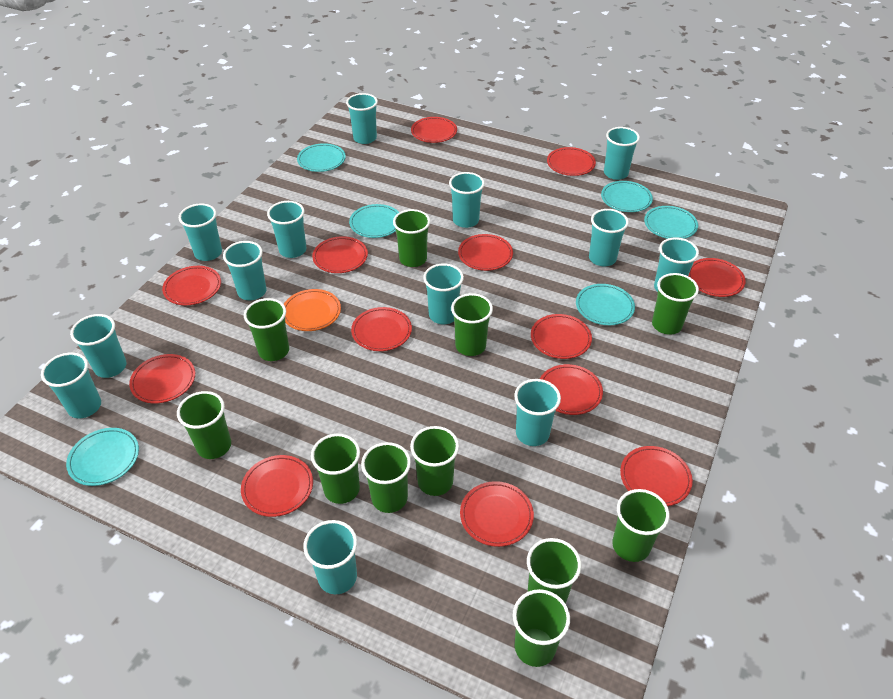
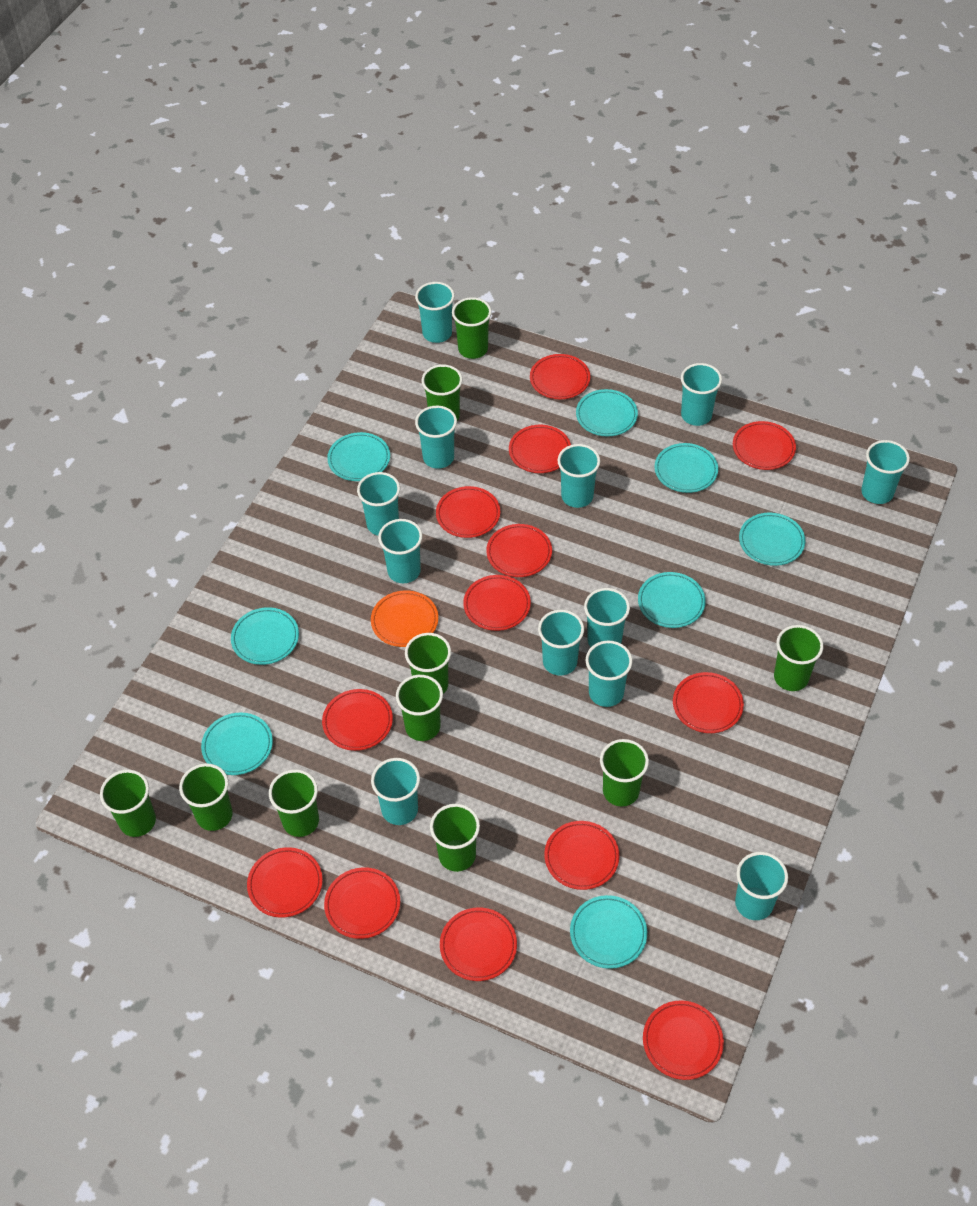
green cup: 11 -> 10
turquoise cup: 13 -> 12
turquoise plate: 6 -> 8

